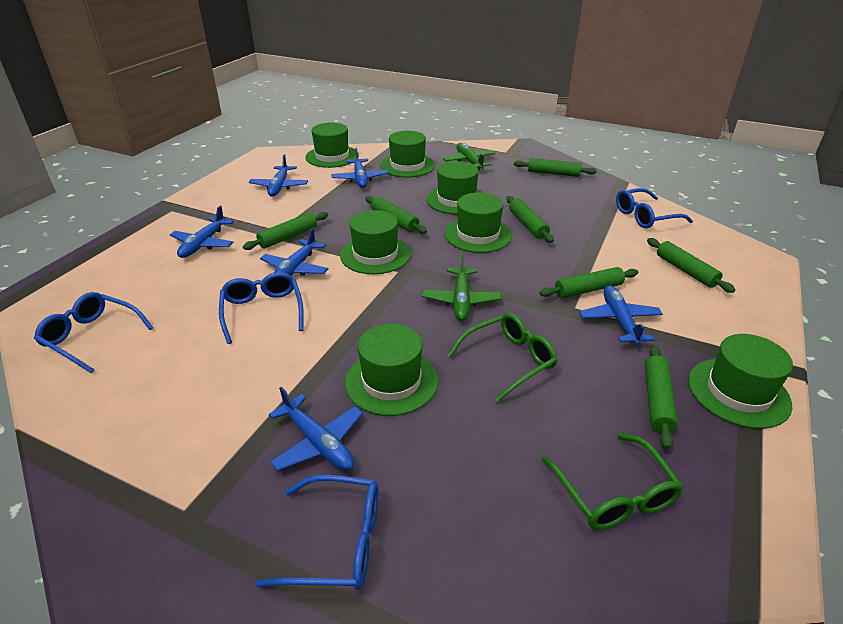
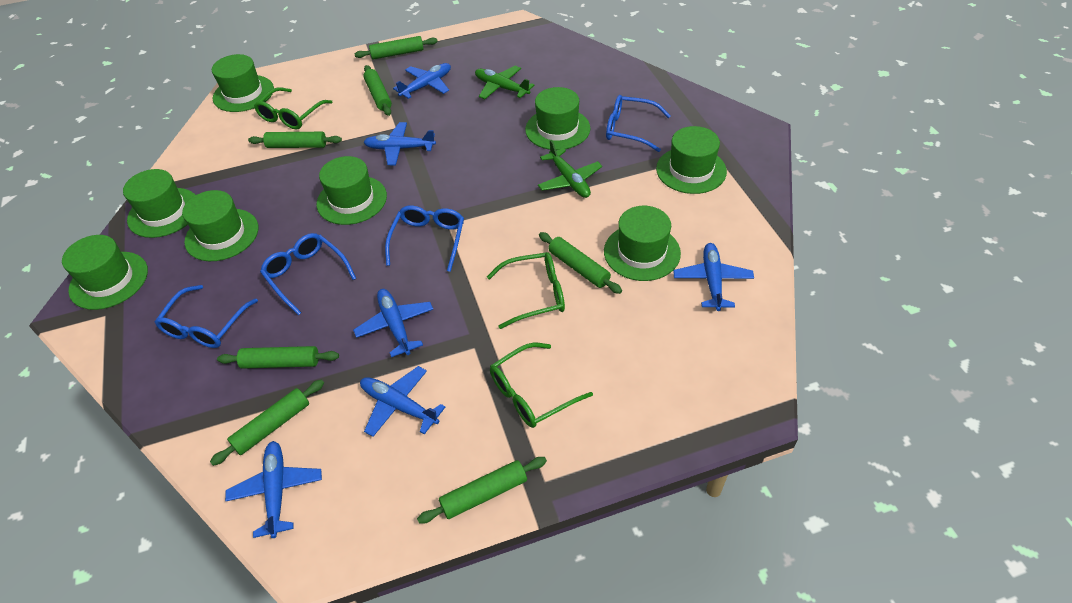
green glasses: 2 -> 3
green hat: 7 -> 8

